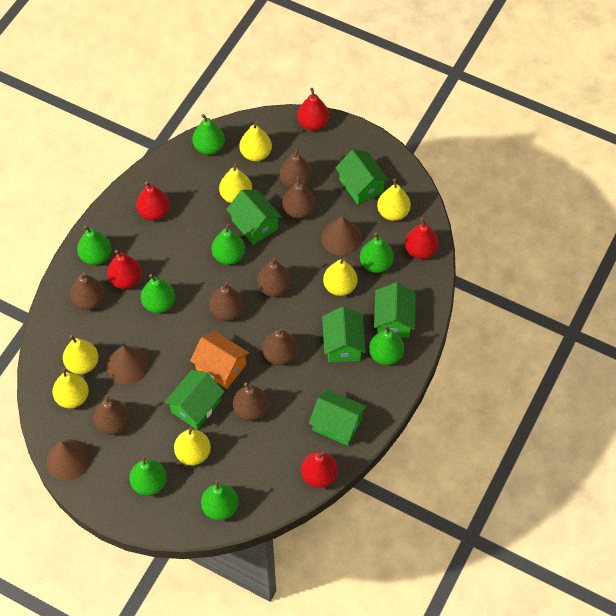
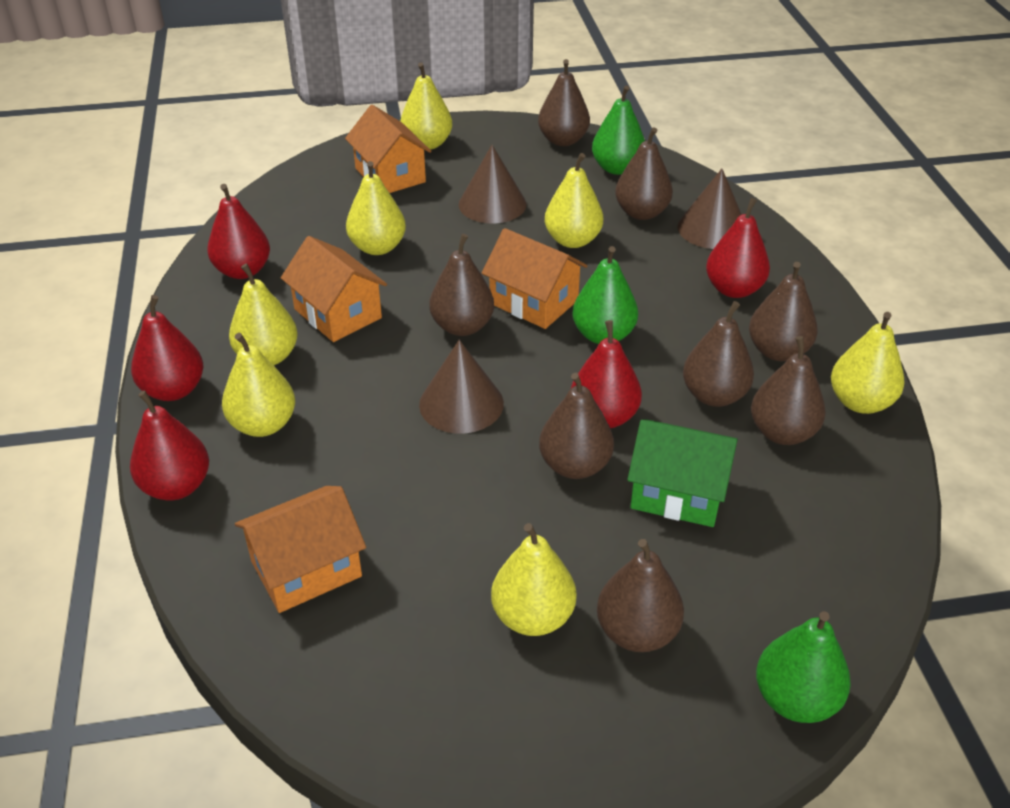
green house: 6 -> 1
green pear: 8 -> 3
orange house: 1 -> 4

